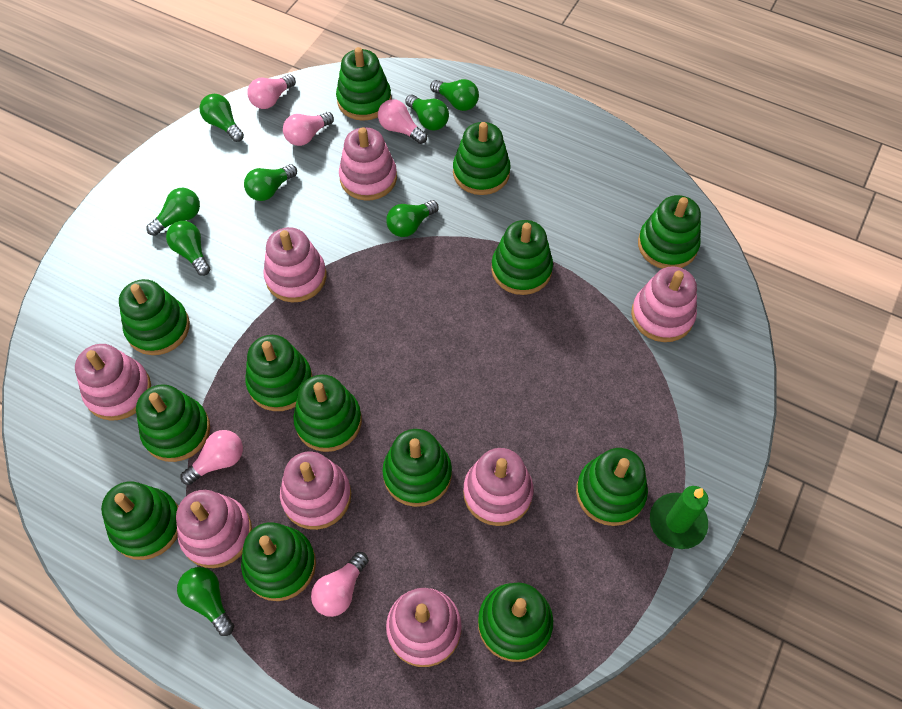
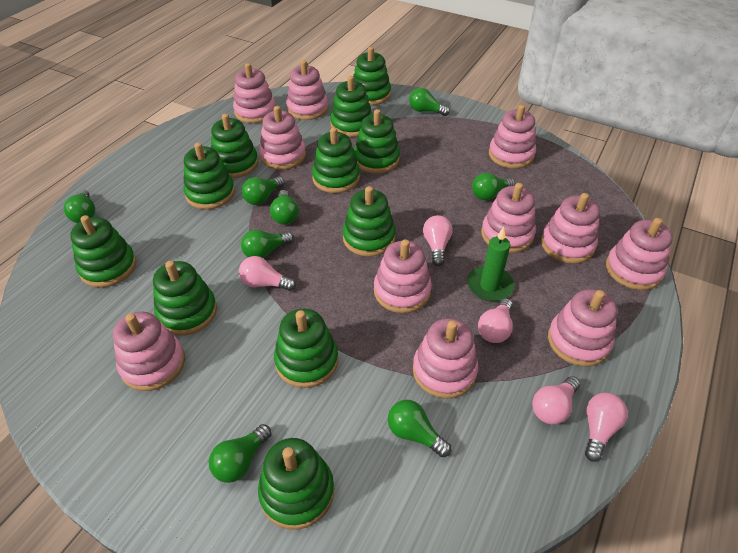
green stacking toy: 13 -> 11
pink stacking toy: 8 -> 11

